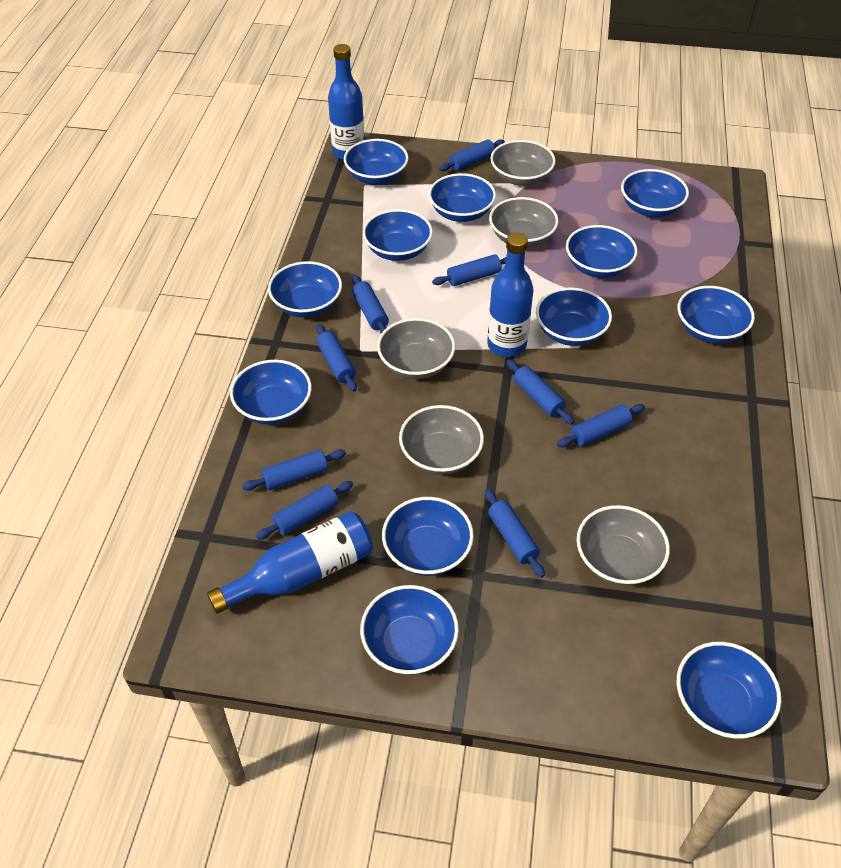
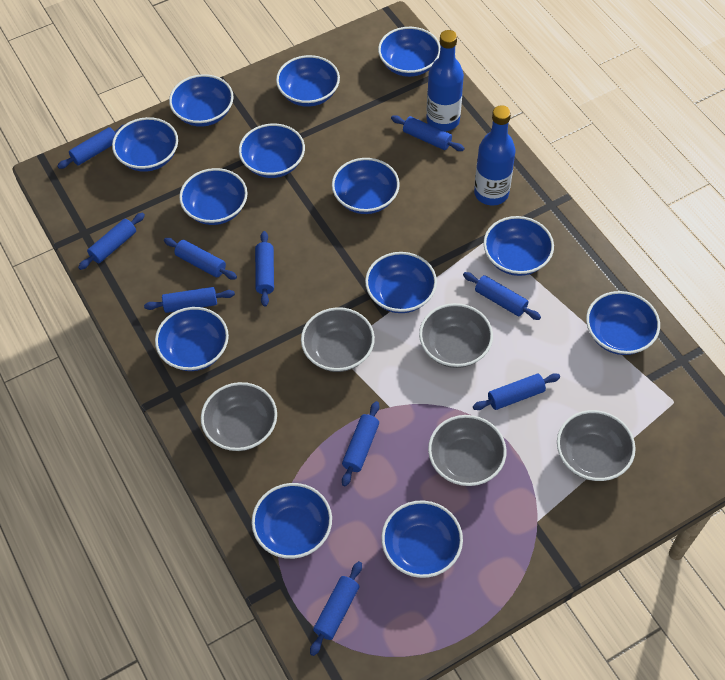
blue bottle: 3 -> 2
blue bowl: 12 -> 13
blue rolling pin: 9 -> 10

